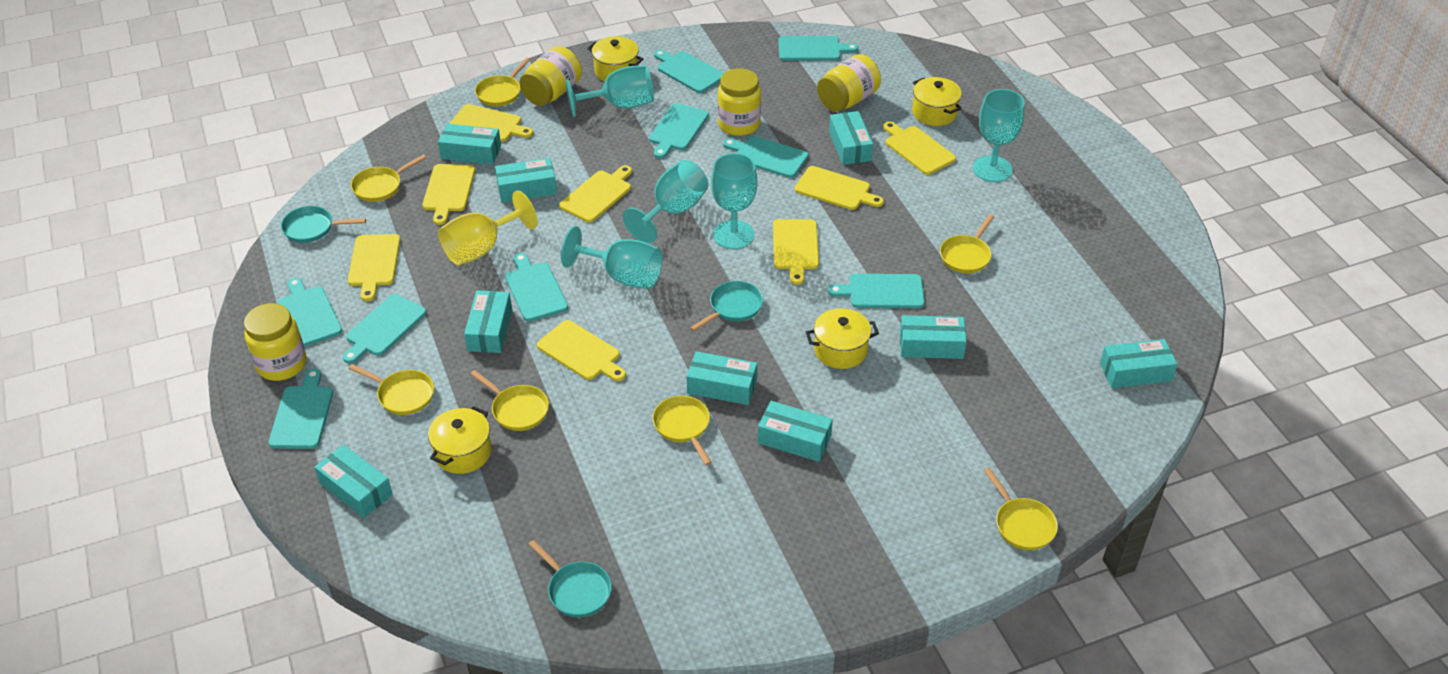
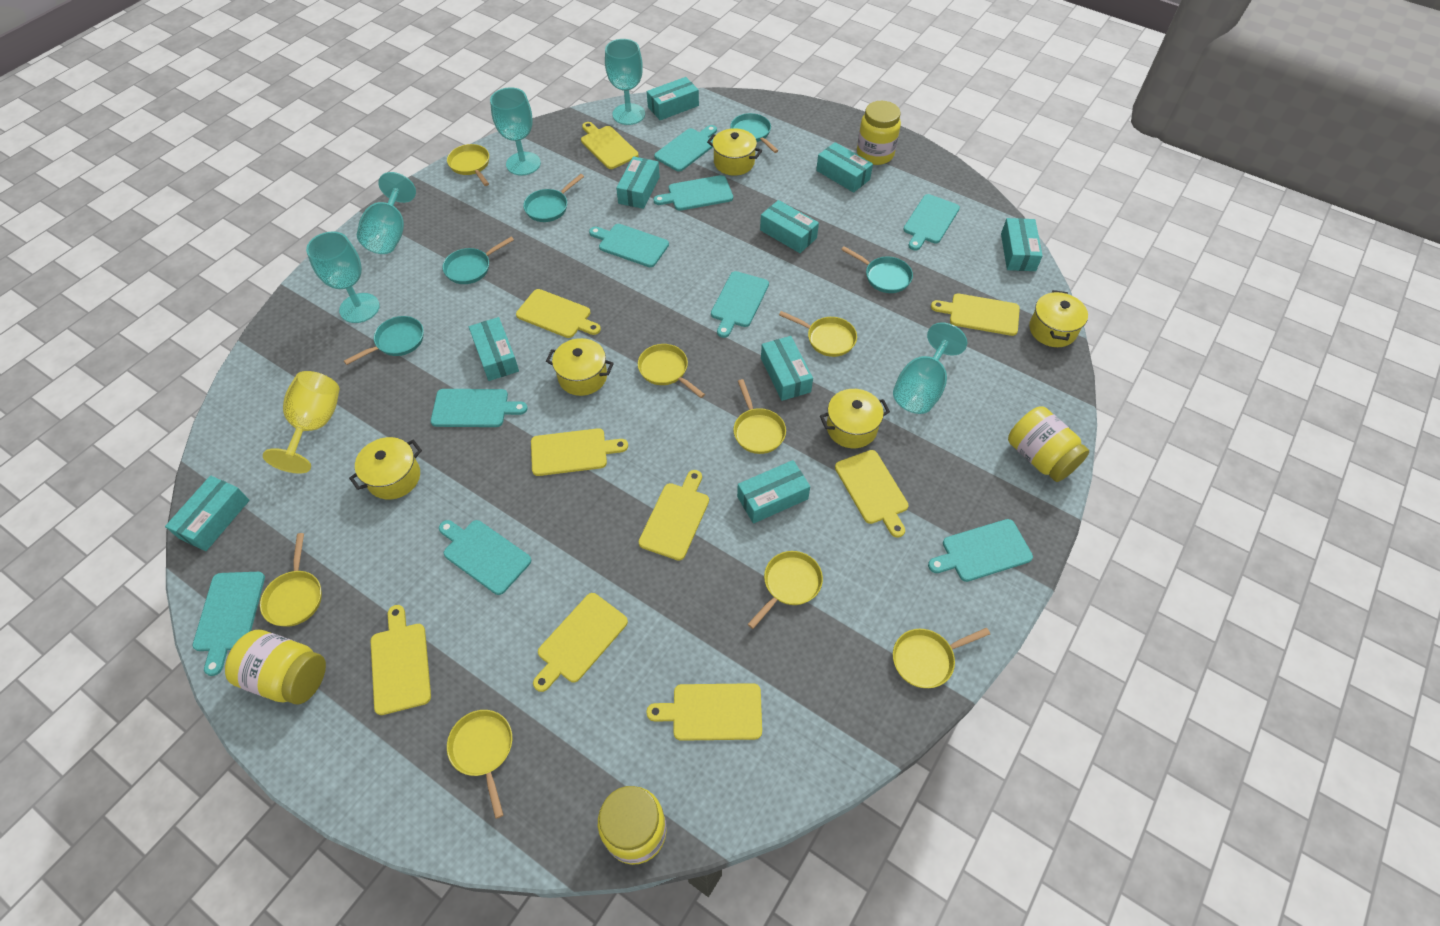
turquoise pan: 3 -> 5
yellow cutting board: 8 -> 9
yellow pan: 7 -> 8
yellow pot: 4 -> 5

